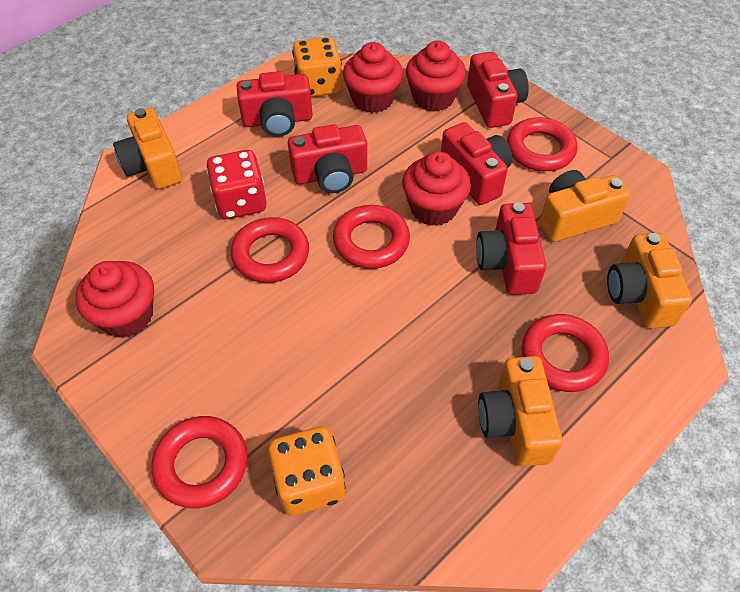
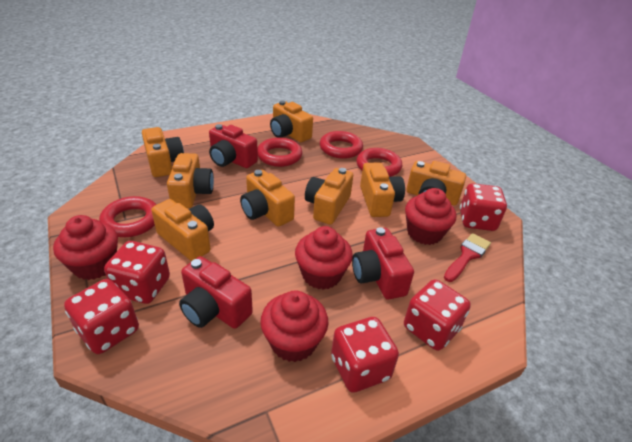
orange camera: 4 -> 8
orange dice: 2 -> 0
red brush: 0 -> 1
red camera: 5 -> 3
red dice: 1 -> 5
red ring: 5 -> 4

